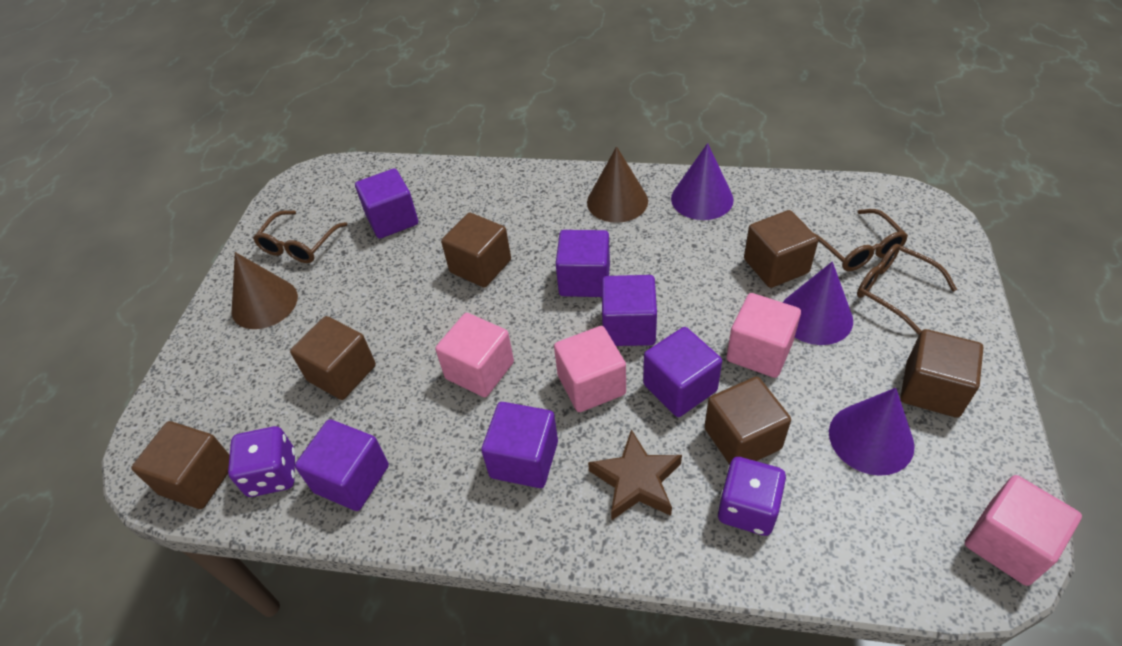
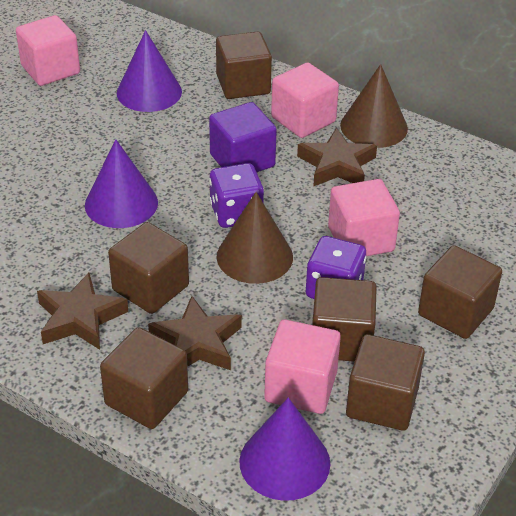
brown glasses: 3 -> 0
brown star: 1 -> 3
purple cube: 6 -> 1

